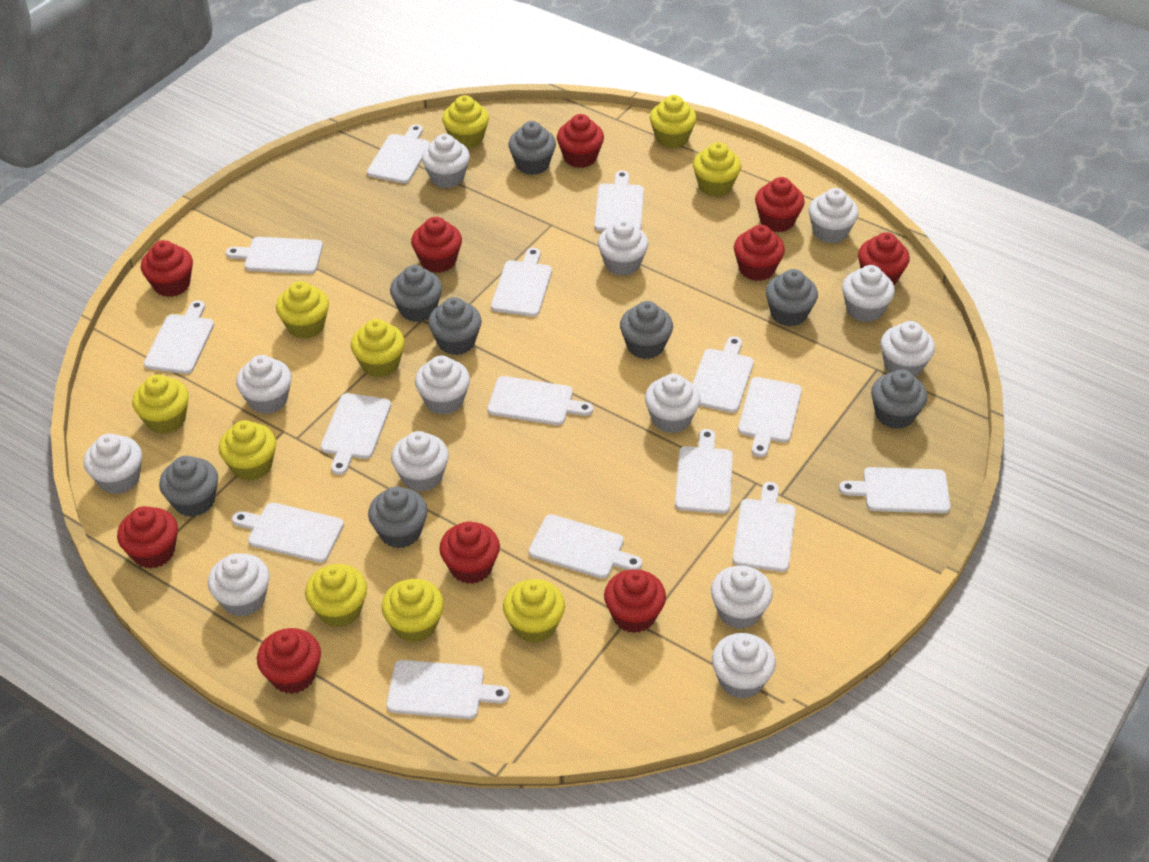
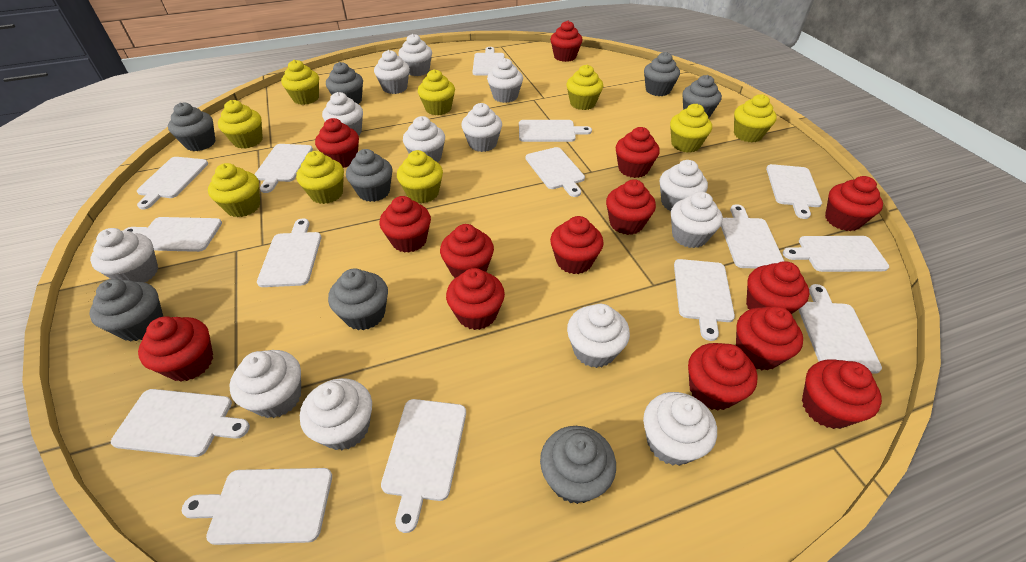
red cupcake: 10 -> 14
yellow cupcake: 10 -> 9

